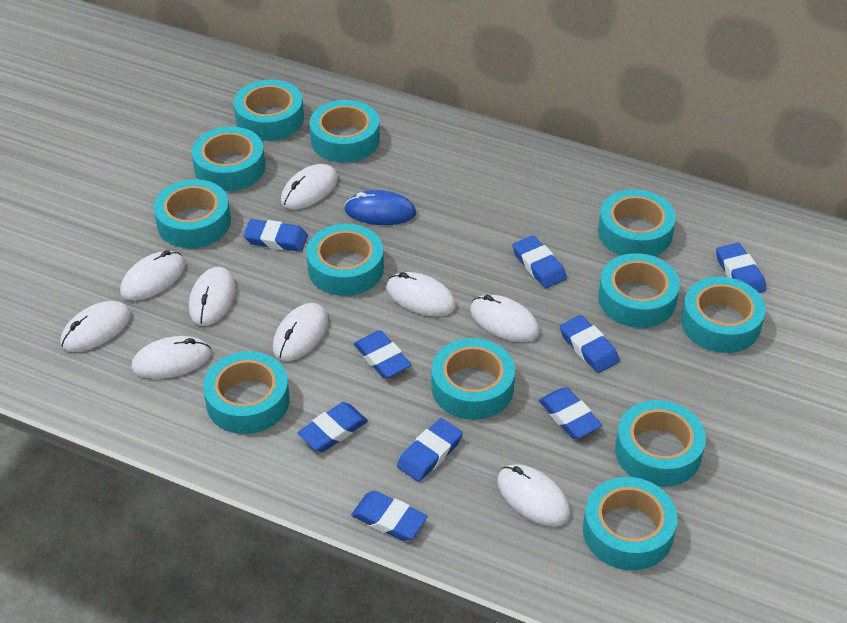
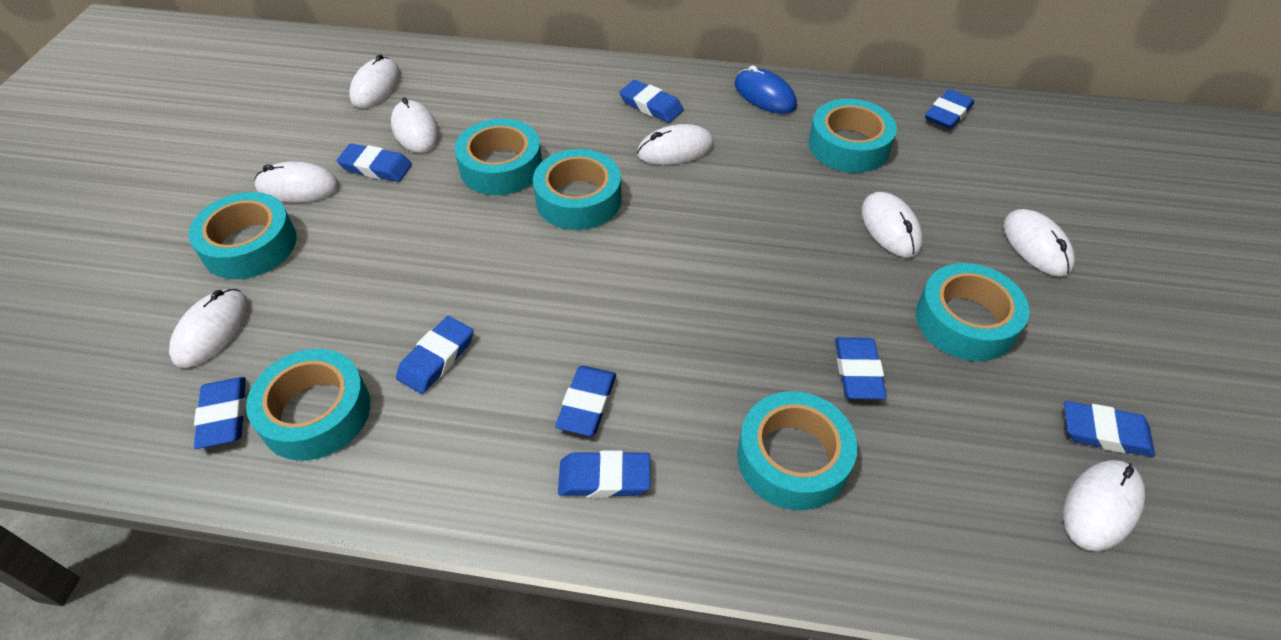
turquoise tape: 12 -> 7
white mouse: 9 -> 8

